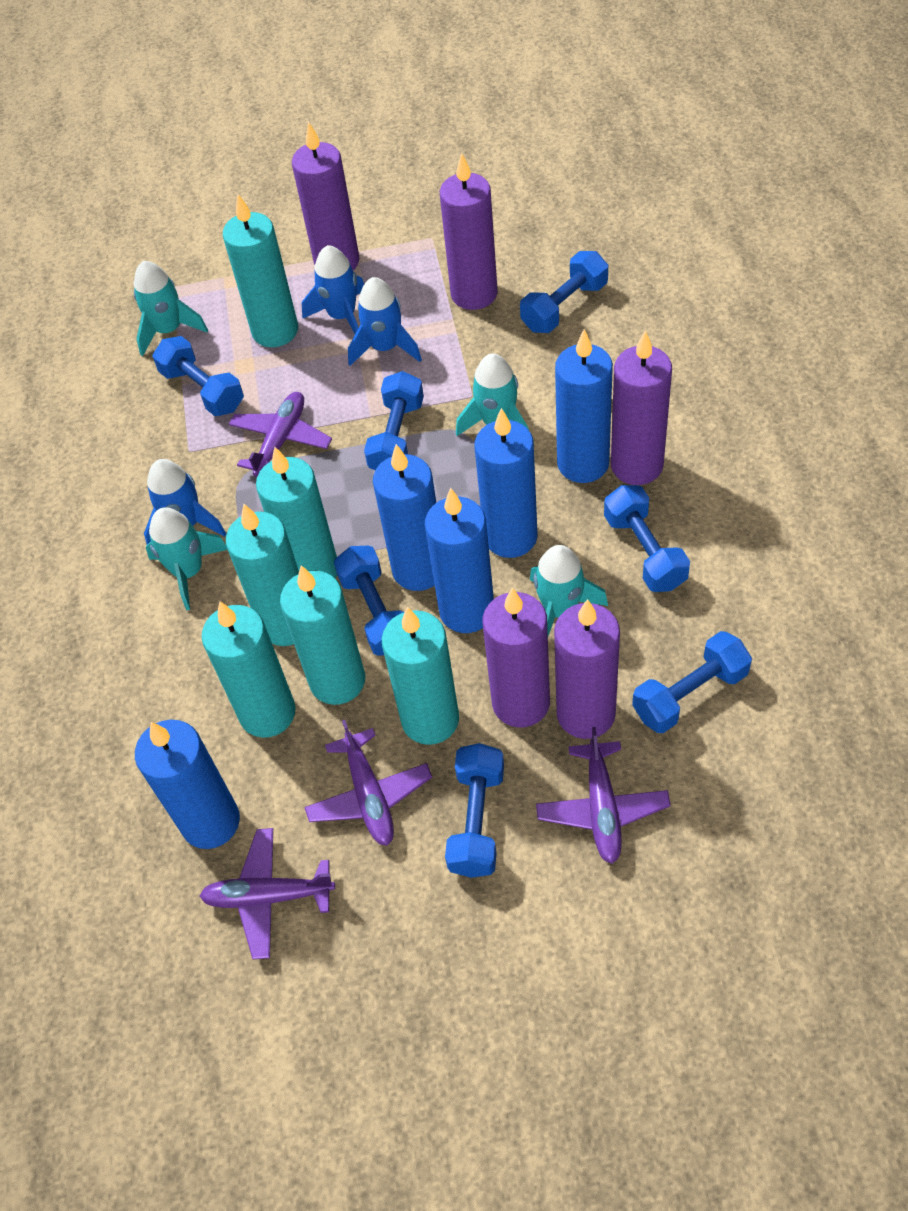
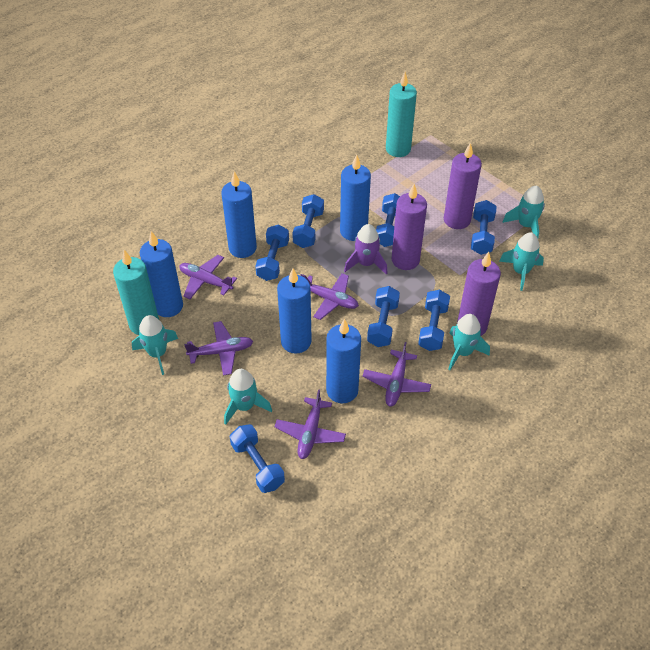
blue rocket: 3 -> 0
purple candle: 5 -> 3
purple plane: 4 -> 5
purple rocket: 0 -> 1
turquoise candle: 6 -> 2
turquoise rocket: 4 -> 5

